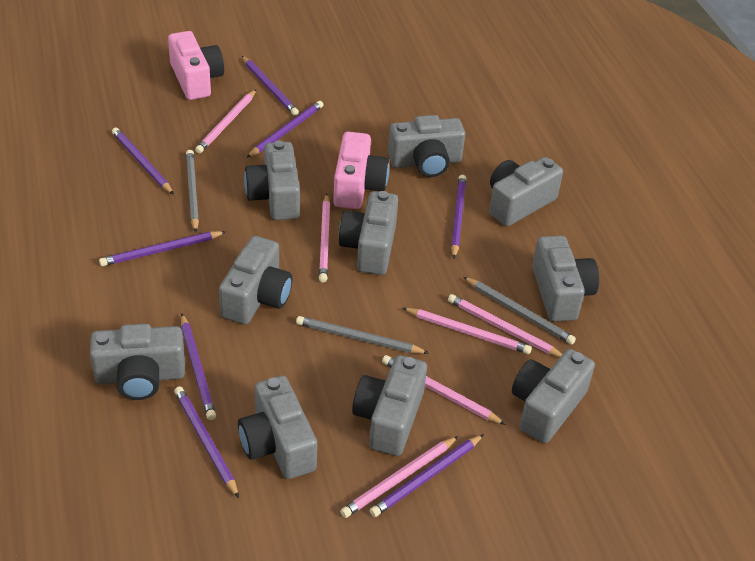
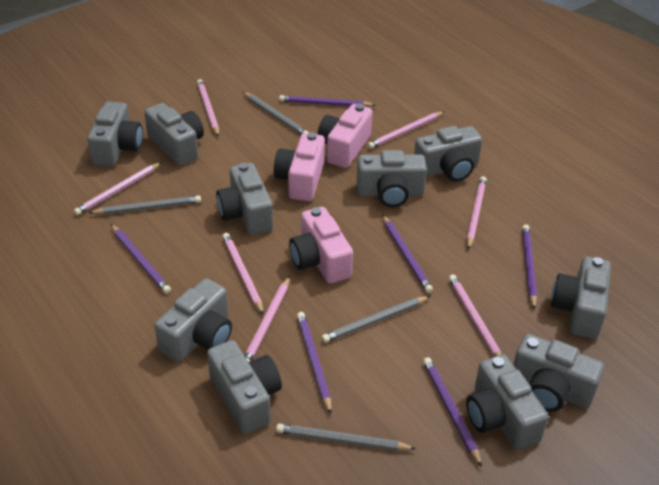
grey pencil: 3 -> 4
pink camera: 2 -> 3
pink pencil: 6 -> 7
purple pencil: 8 -> 6

